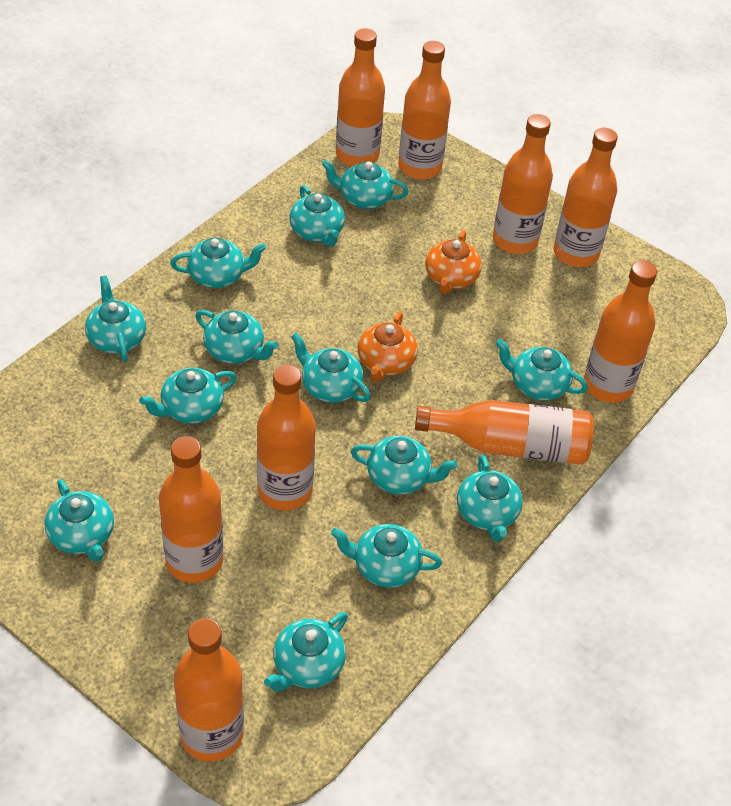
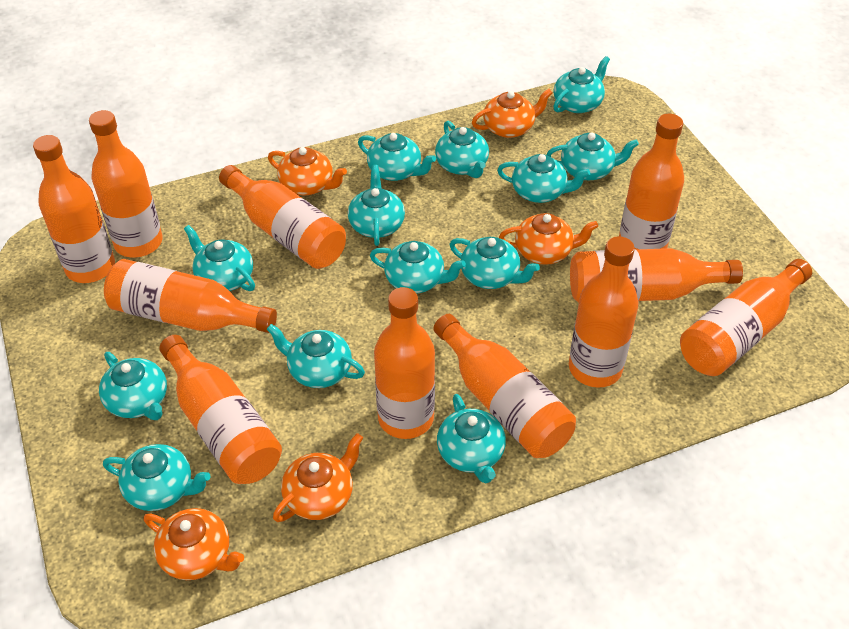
orange bottle: 9 -> 11
orange teapot: 2 -> 5

